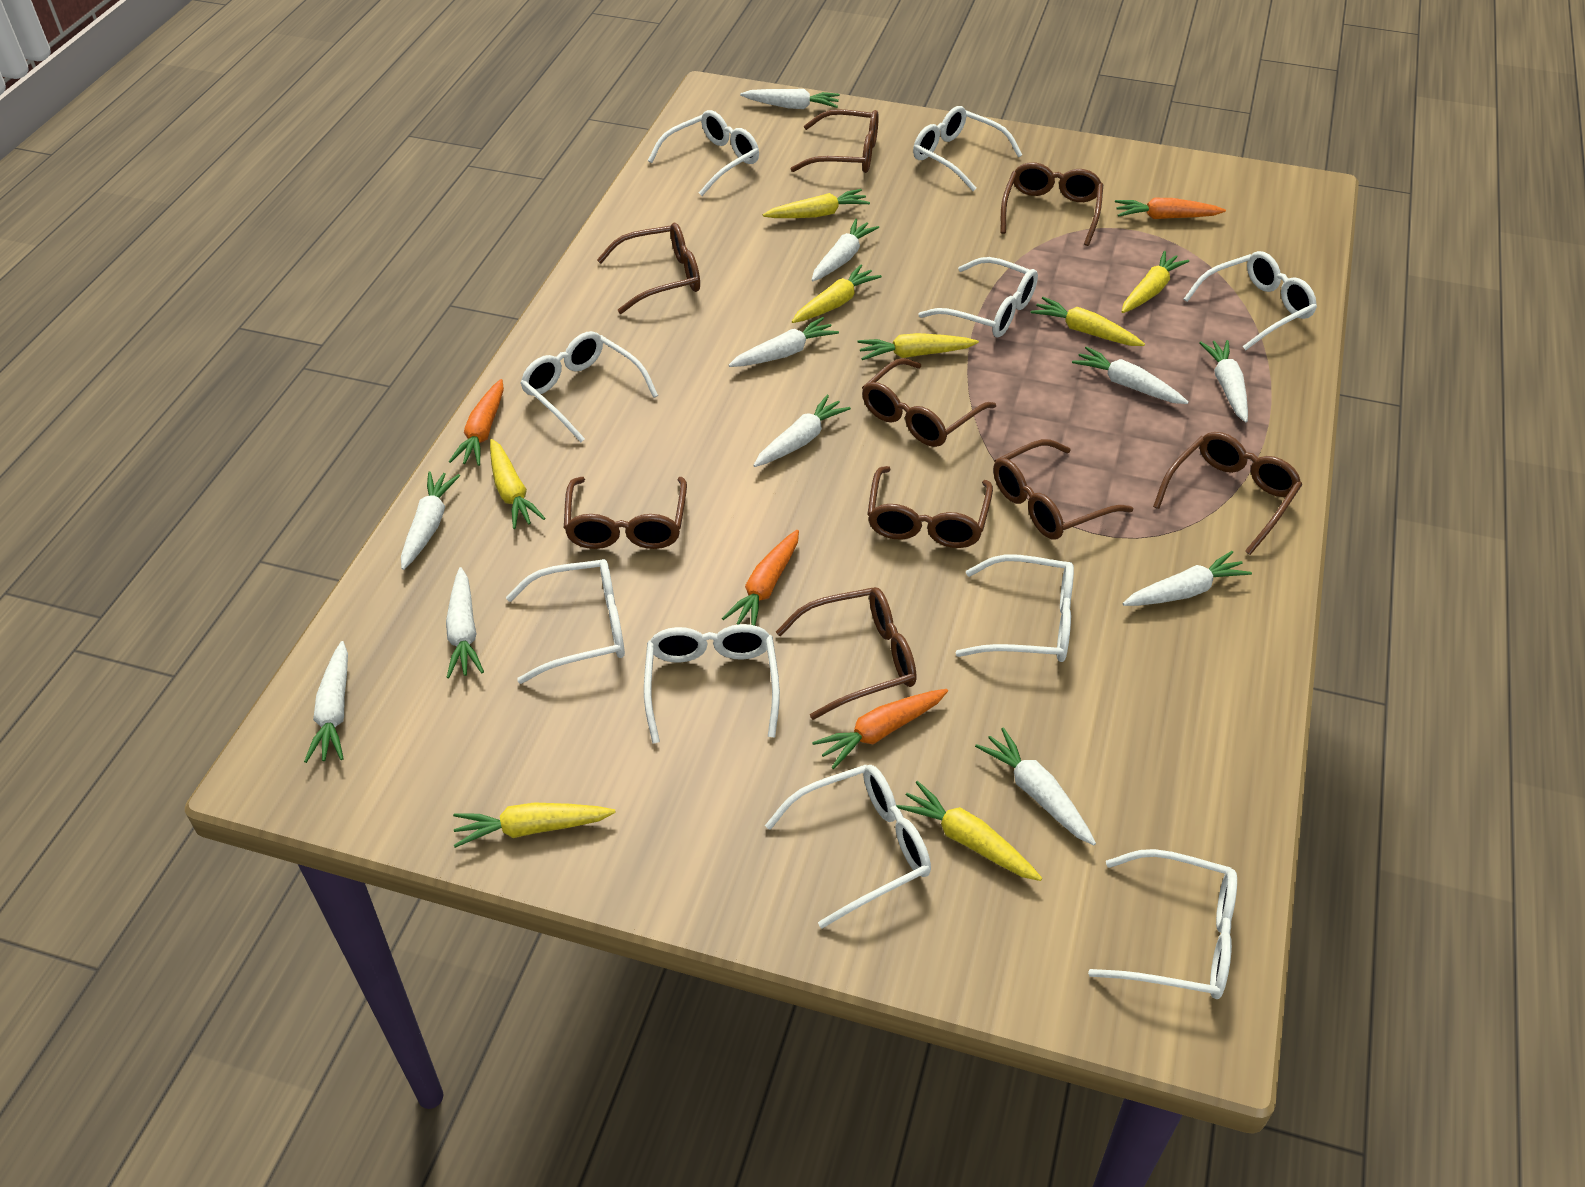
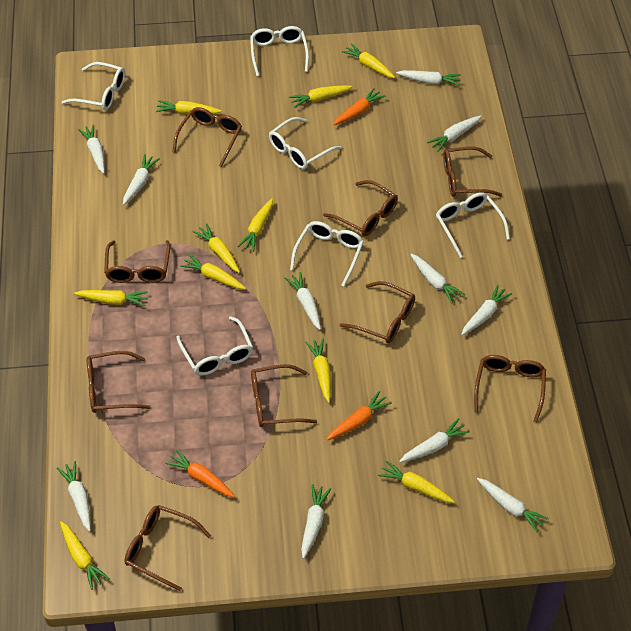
orange carrot: 4 -> 3
white glasses: 10 -> 6
yellow carrot: 8 -> 10

